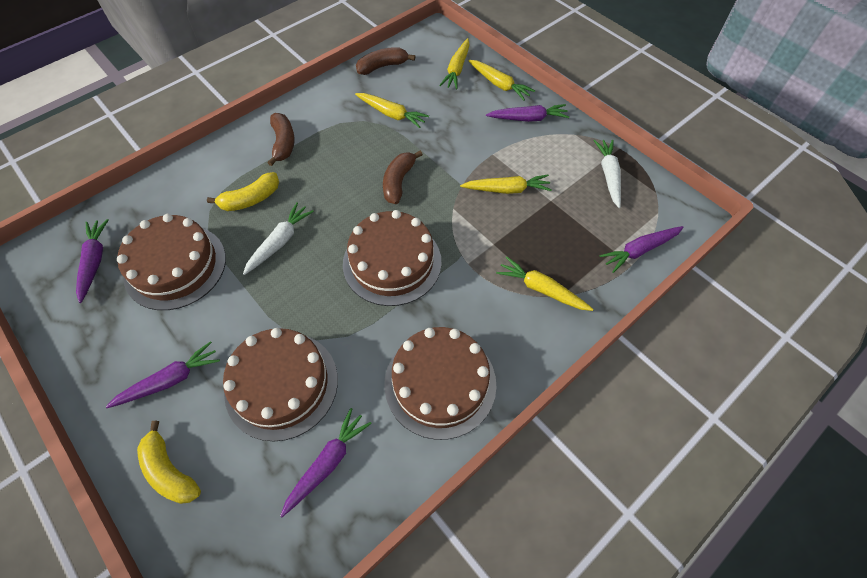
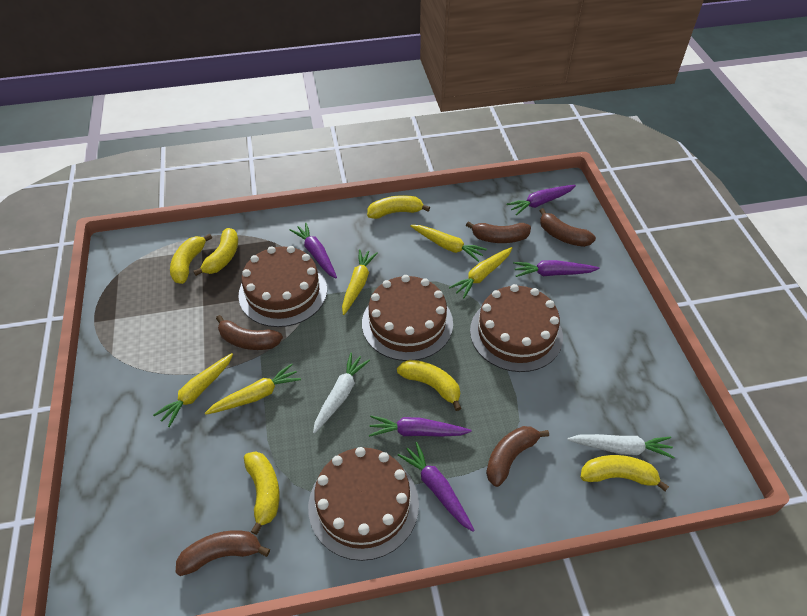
brown banana: 3 -> 5
yellow banana: 2 -> 6

